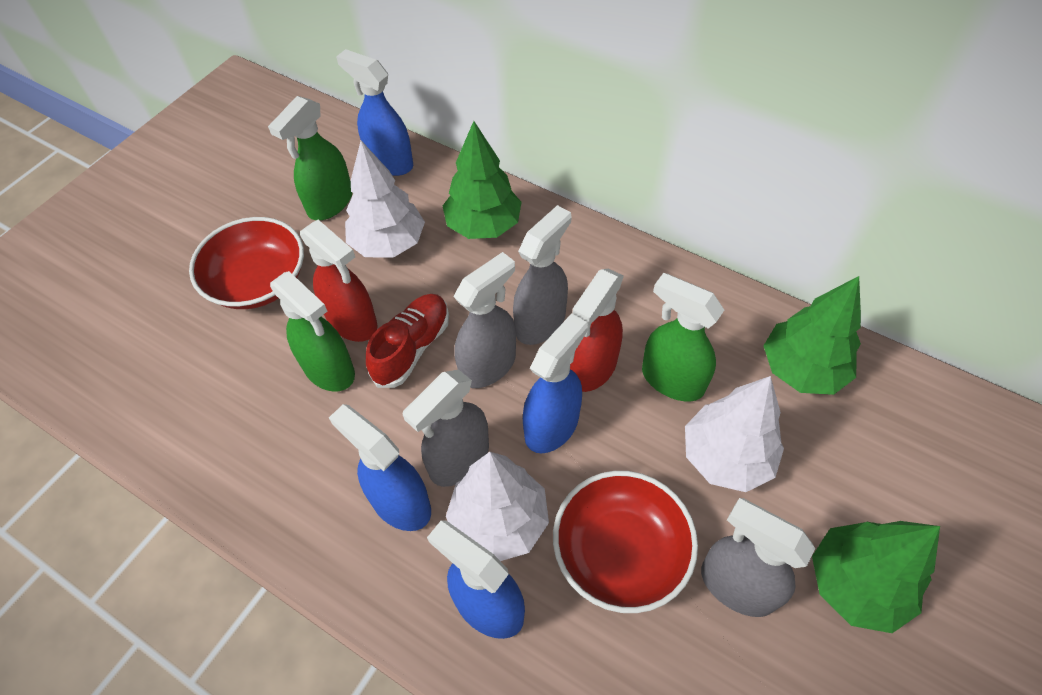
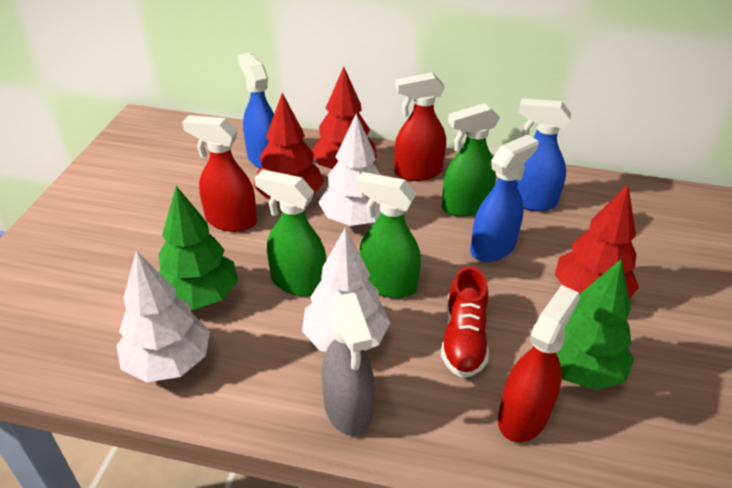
blue spray bottle: 4 -> 3
green tree: 3 -> 2
grey spray bottle: 4 -> 1
red bowl: 2 -> 0
red spray bottle: 2 -> 3
red tree: 0 -> 3

